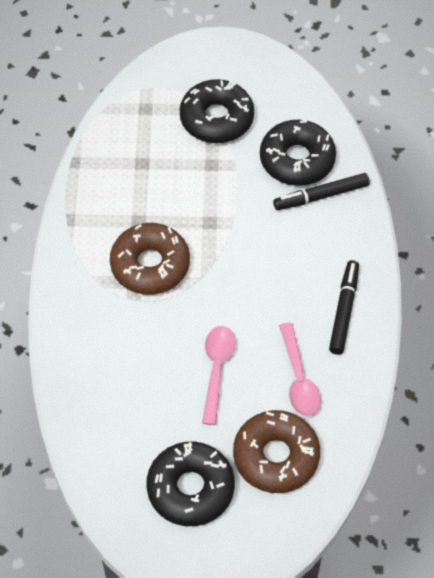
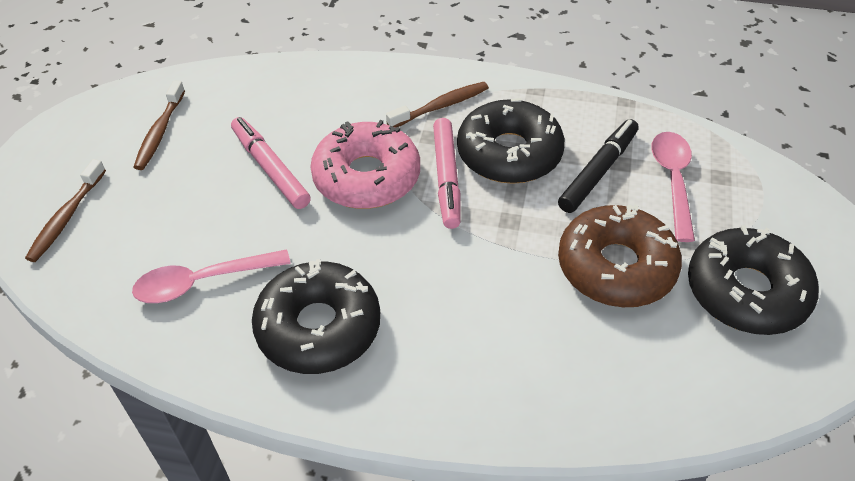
black marker: 2 -> 1
brown donut: 2 -> 1
brown toothbrush: 0 -> 3
pink donut: 0 -> 1
pink marker: 0 -> 2

